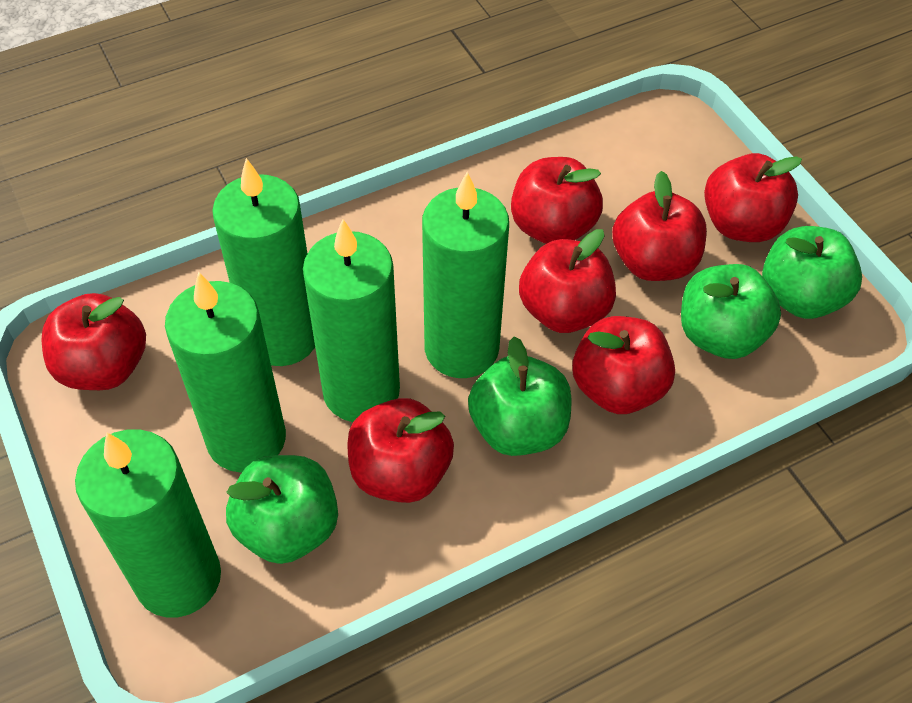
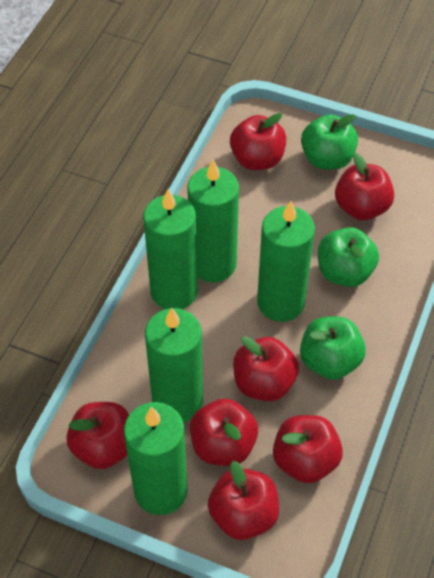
green apple: 4 -> 3

